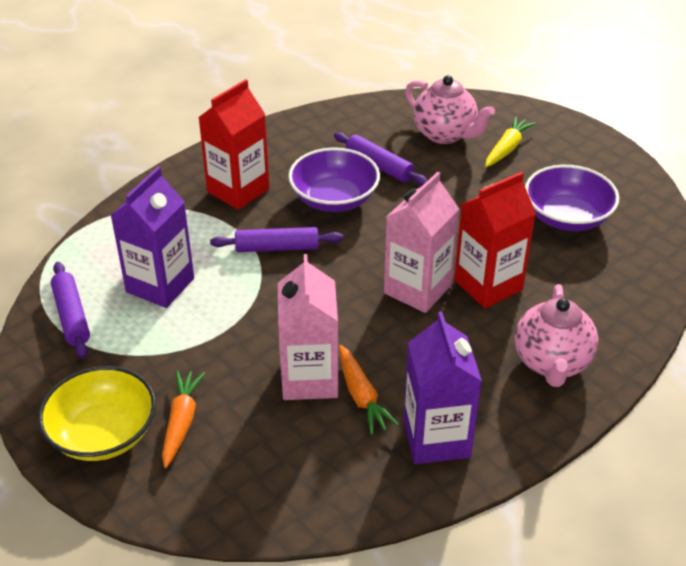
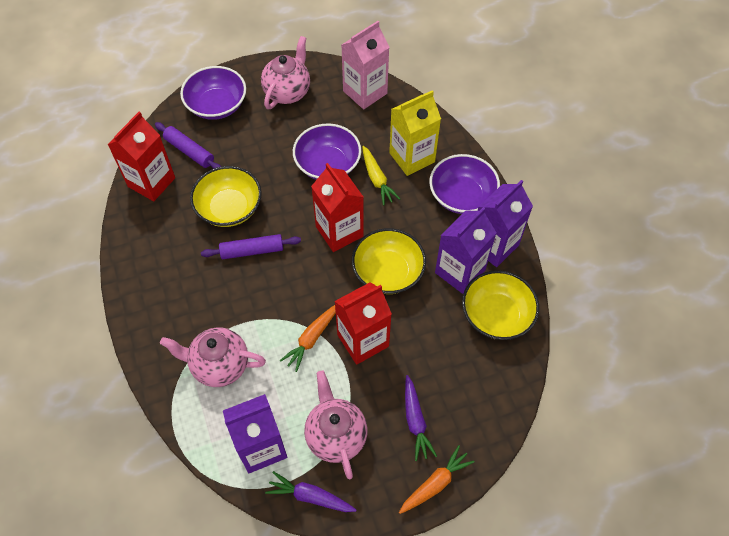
pink carton: 2 -> 1
pink teapot: 2 -> 3
purple bowl: 2 -> 3
purple carrot: 0 -> 2
purple carton: 2 -> 3
purple rolling pin: 3 -> 2
red carton: 2 -> 3
yellow bowl: 1 -> 3
yellow carton: 0 -> 1

